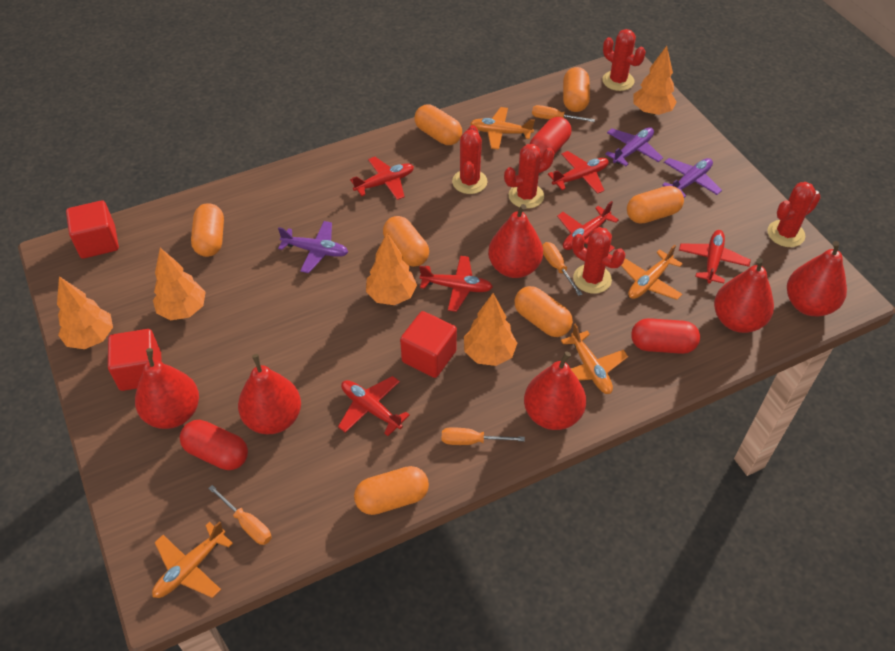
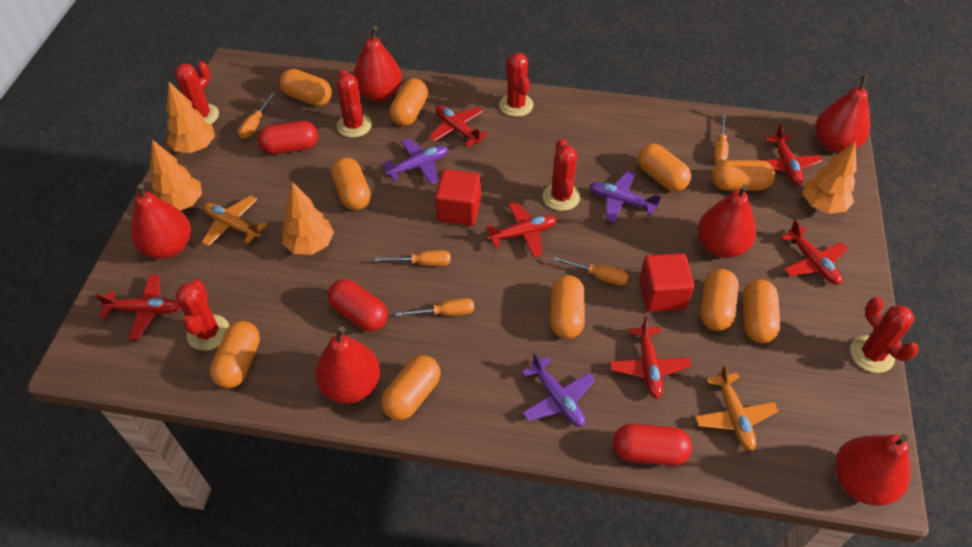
orange capsule: 7 -> 10
orange plane: 4 -> 2
orange screwdriver: 4 -> 5
orange tree: 5 -> 4
red cactus: 5 -> 6
red cube: 3 -> 2

